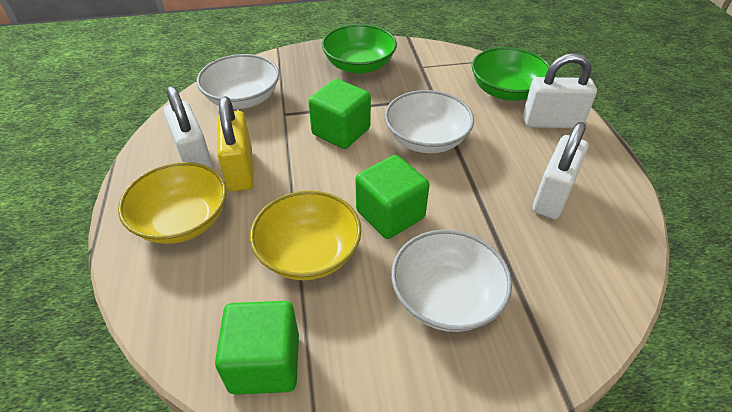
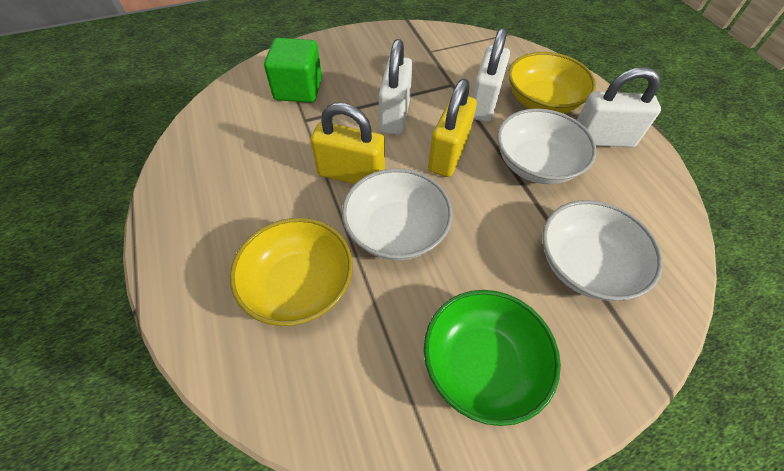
green bowl: 2 -> 1
green cube: 3 -> 1
yellow padlock: 1 -> 2

